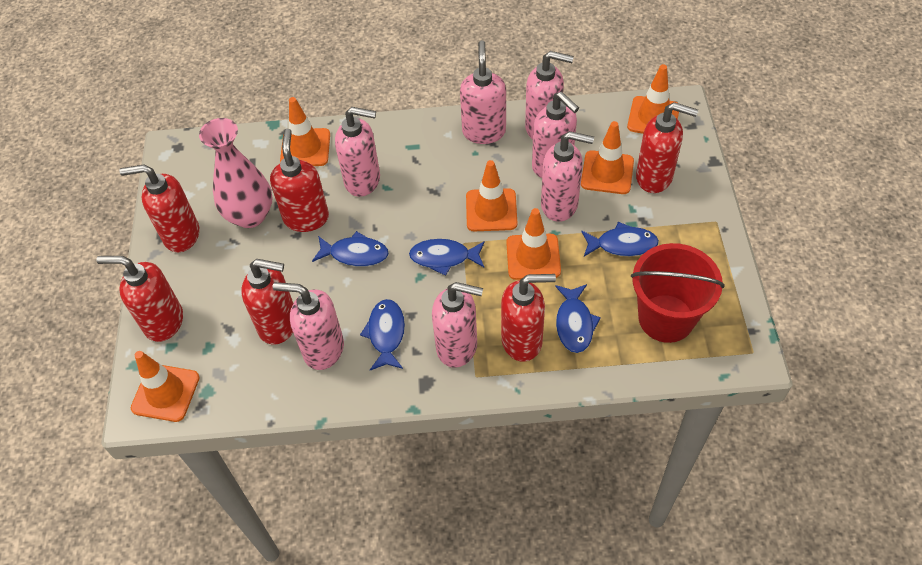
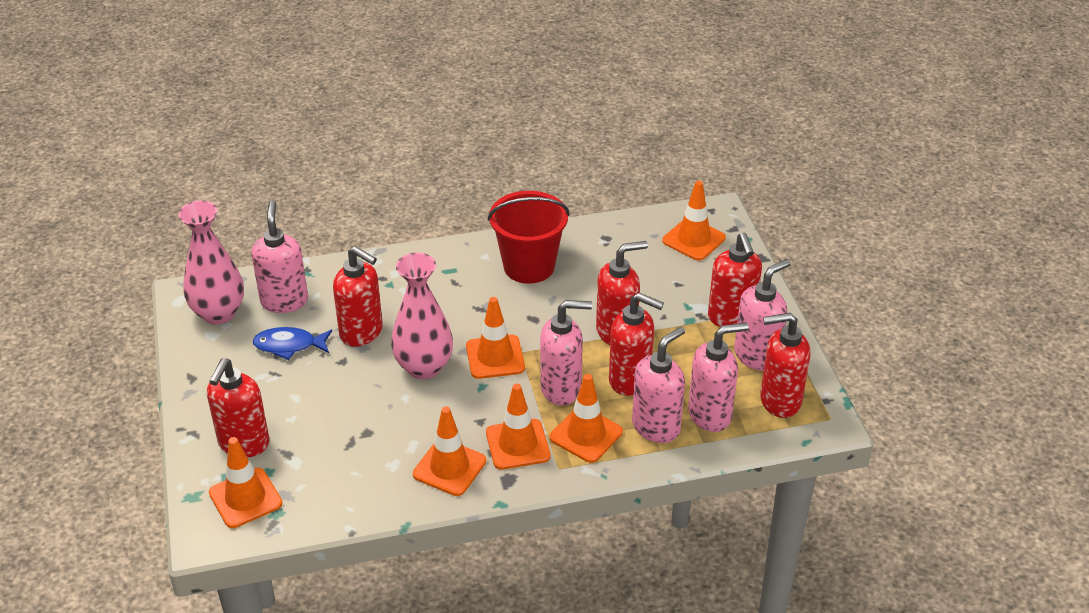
blue fish: 5 -> 1
pink soap dispenser: 7 -> 5
pink vase: 1 -> 2

